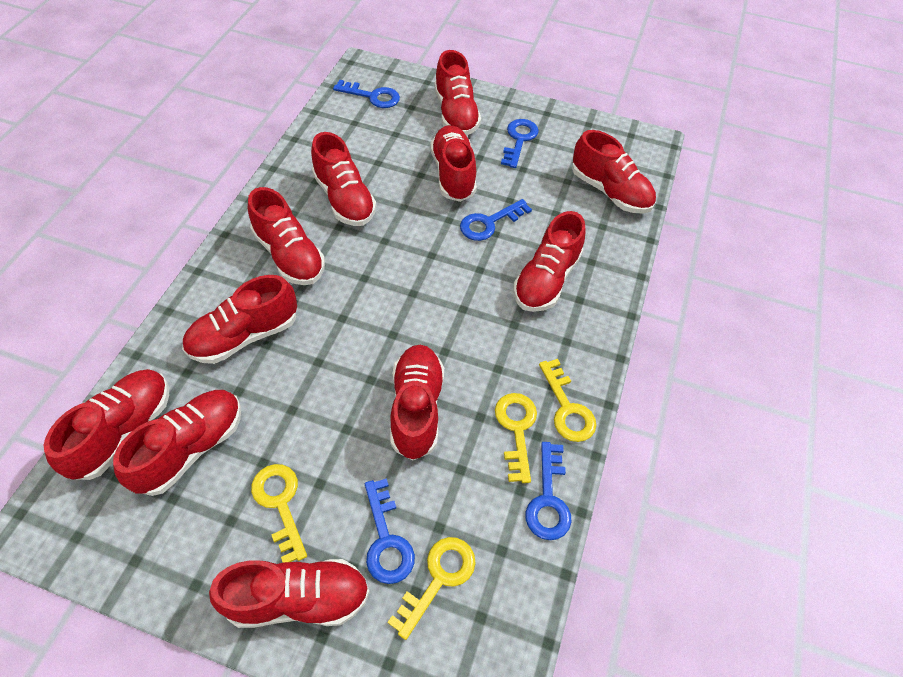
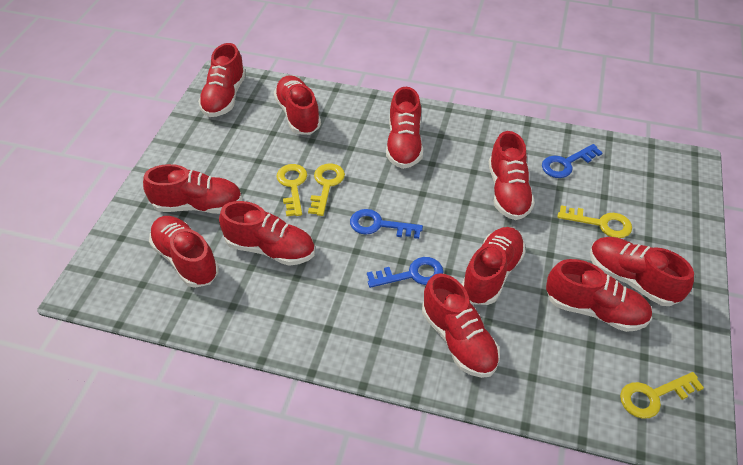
blue key: 5 -> 3

